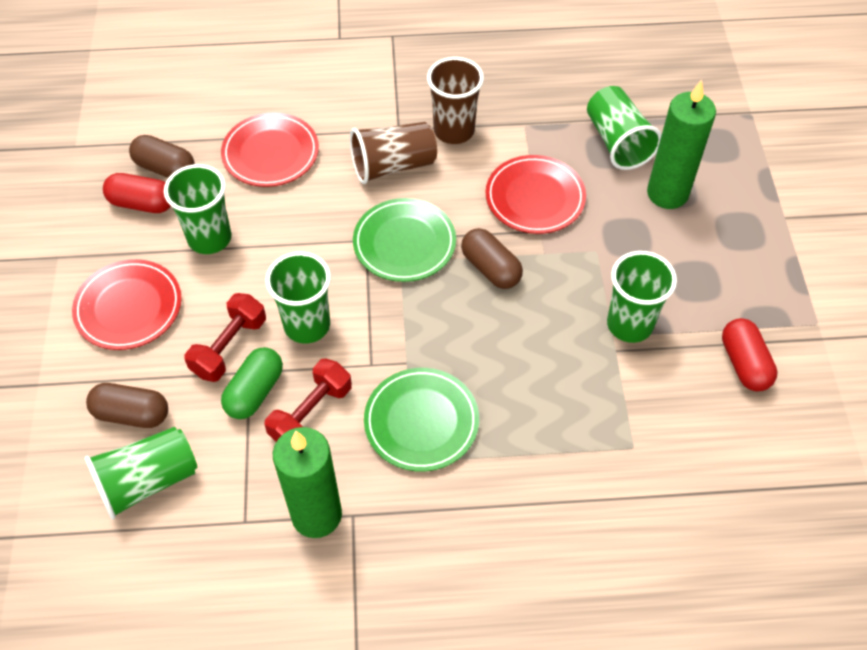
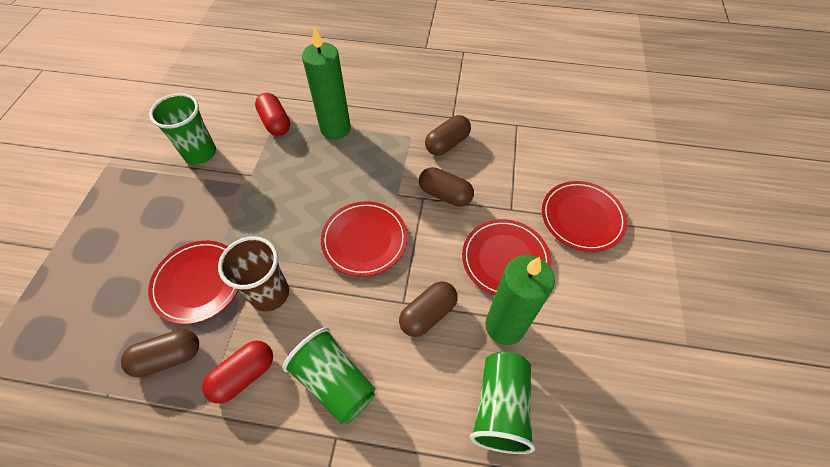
brown capsule: 3 -> 4
brown cup: 2 -> 1
green capsule: 1 -> 0
green cup: 5 -> 3
green plate: 2 -> 0
red dumbbell: 2 -> 0
red plate: 3 -> 4

